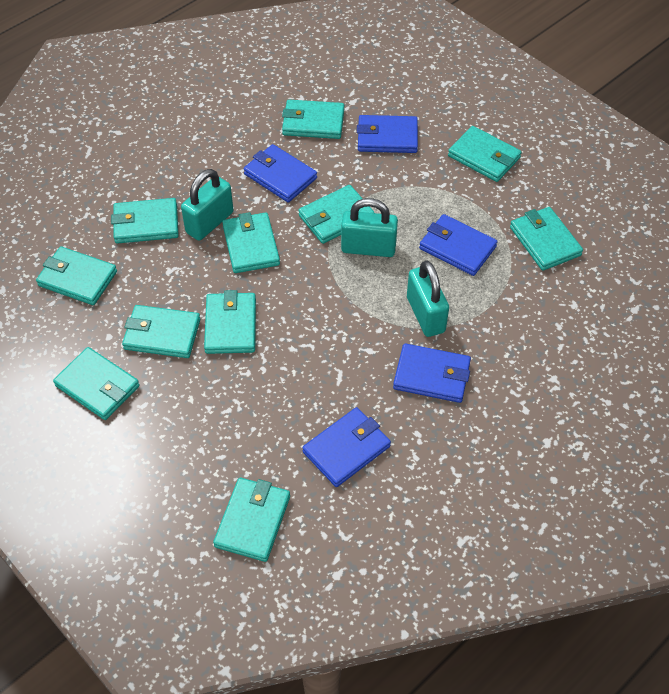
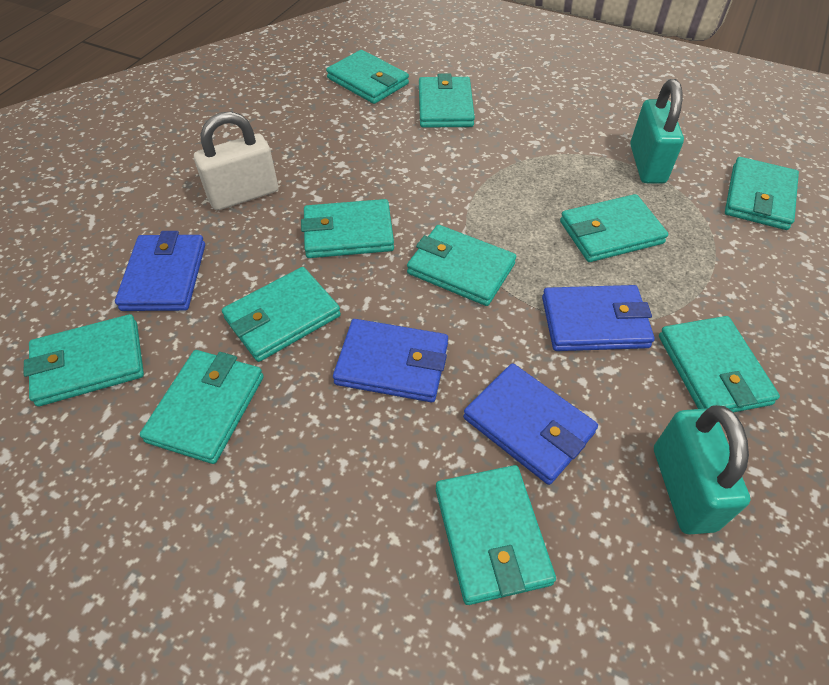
blue wallet: 5 -> 4
turquoise padlock: 3 -> 2
white padlock: 0 -> 1

